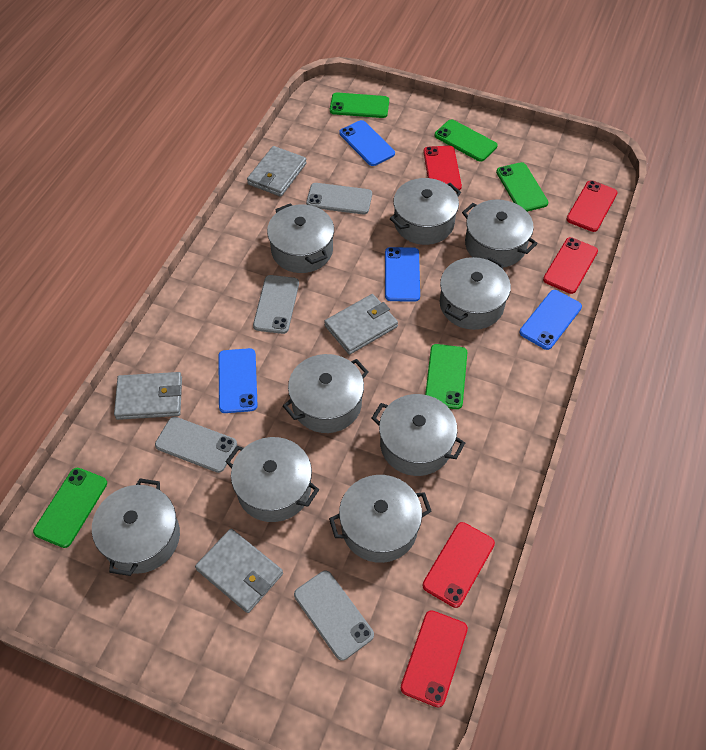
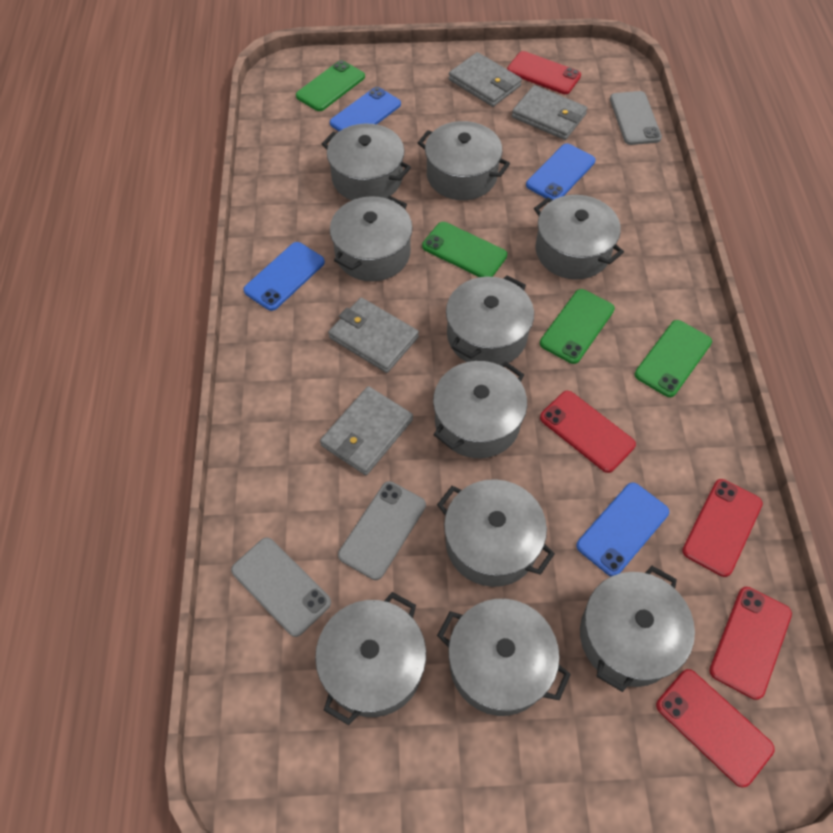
green phone: 5 -> 4
grey phone: 4 -> 3
grey pot: 9 -> 10

